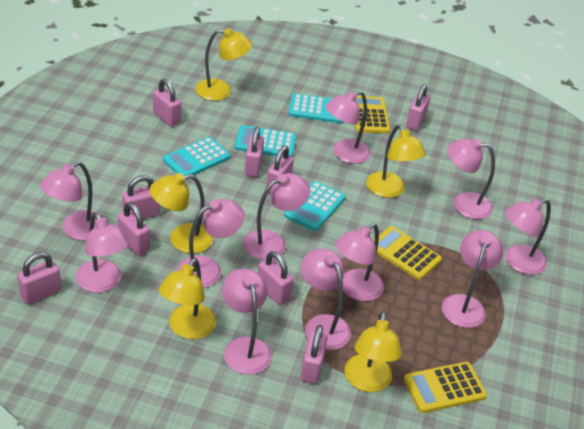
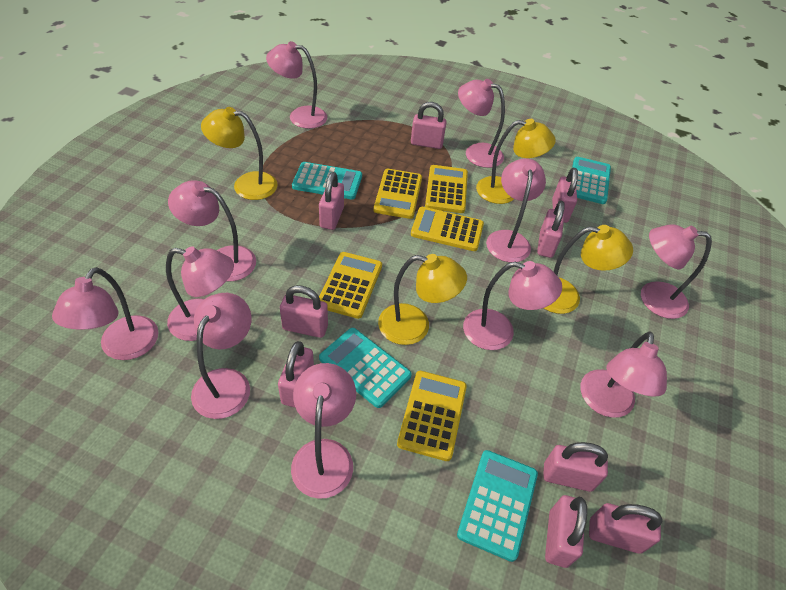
yellow calculator: 3 -> 5
yellow lamp: 5 -> 4

